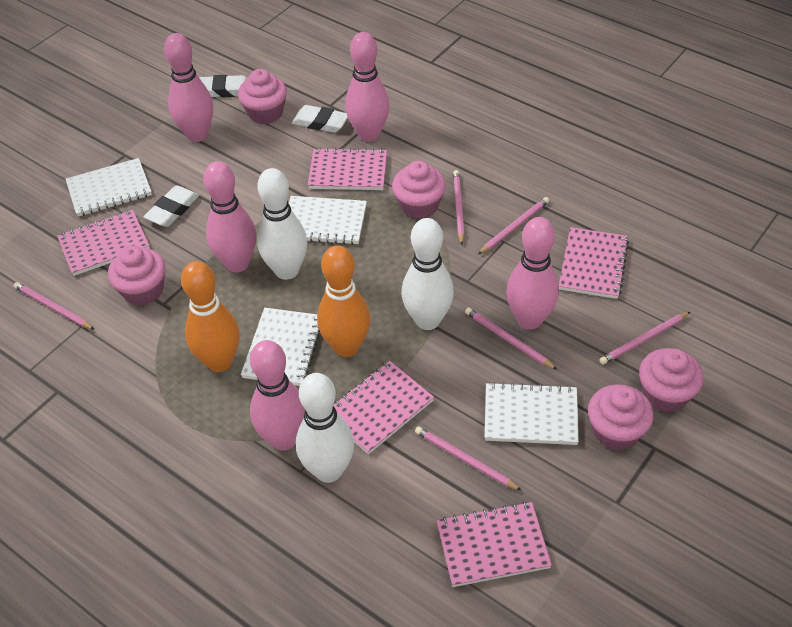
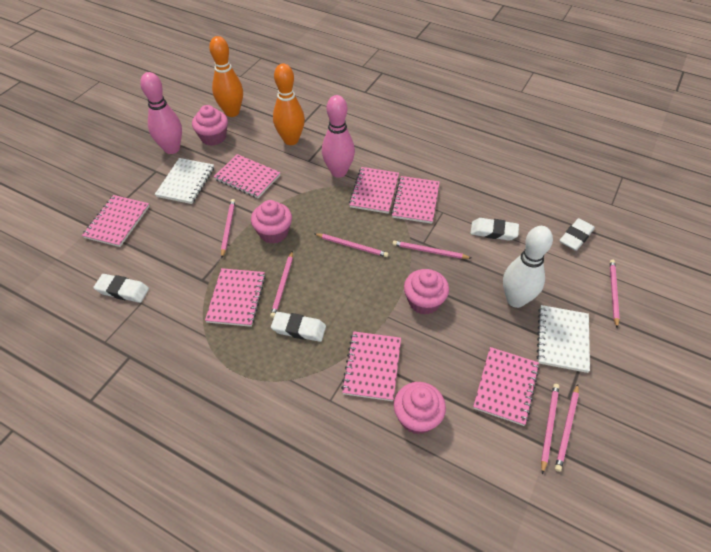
pink bowling pin: 5 -> 2
pink cupcake: 5 -> 4
pink notebook: 5 -> 7
pink pencil: 6 -> 7
white bowling pin: 3 -> 1
white eraser: 3 -> 4
white notebook: 4 -> 2

